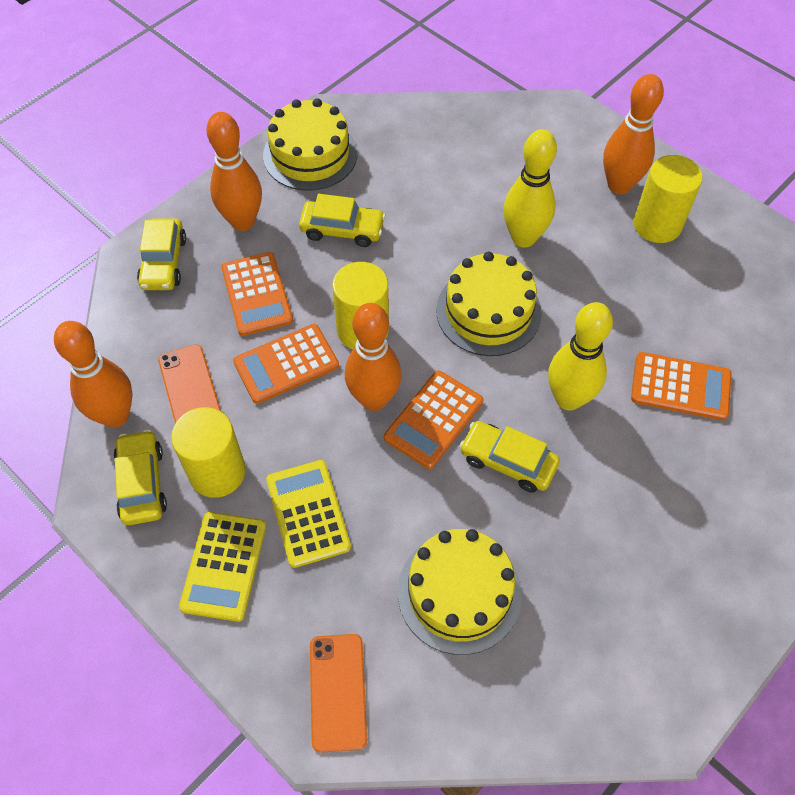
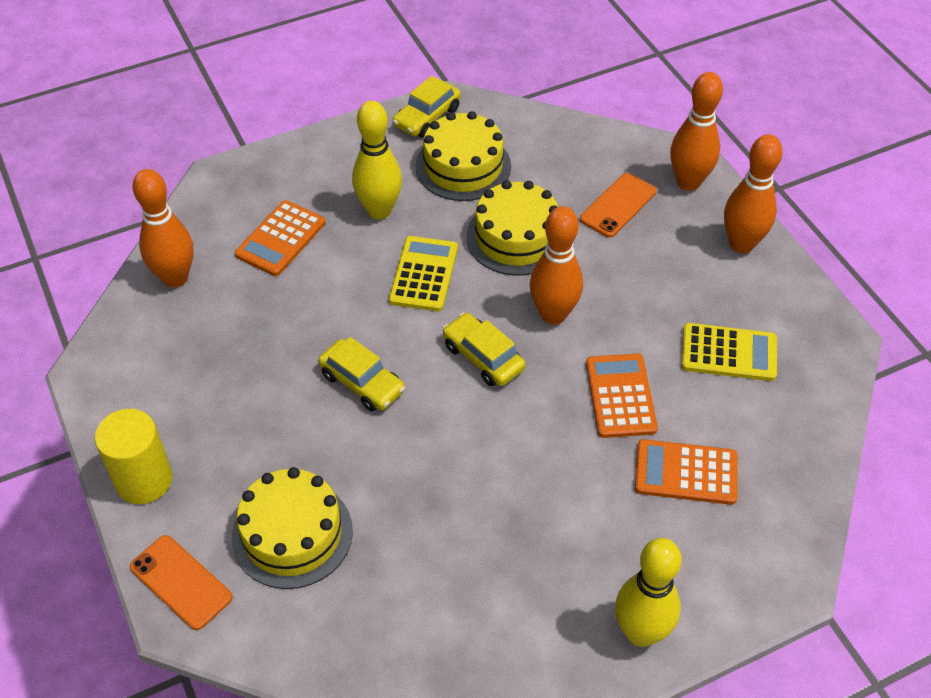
orange calculator: 4 -> 3
yellow car: 4 -> 3
yellow cylinder: 3 -> 1

